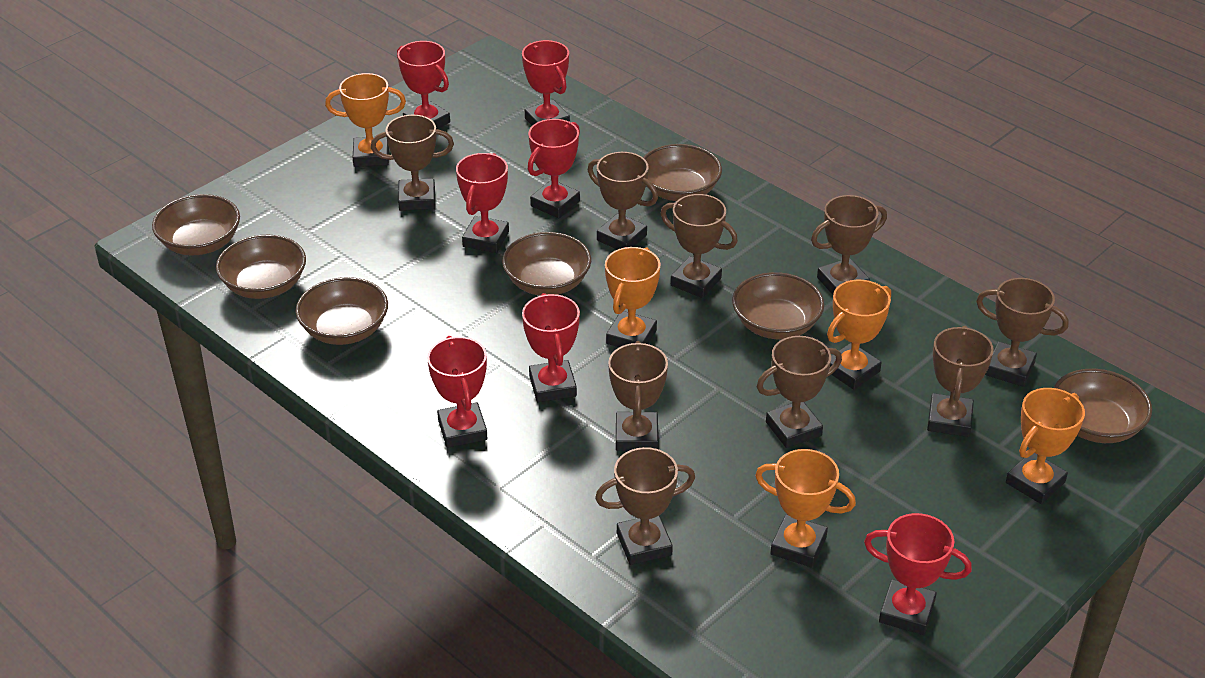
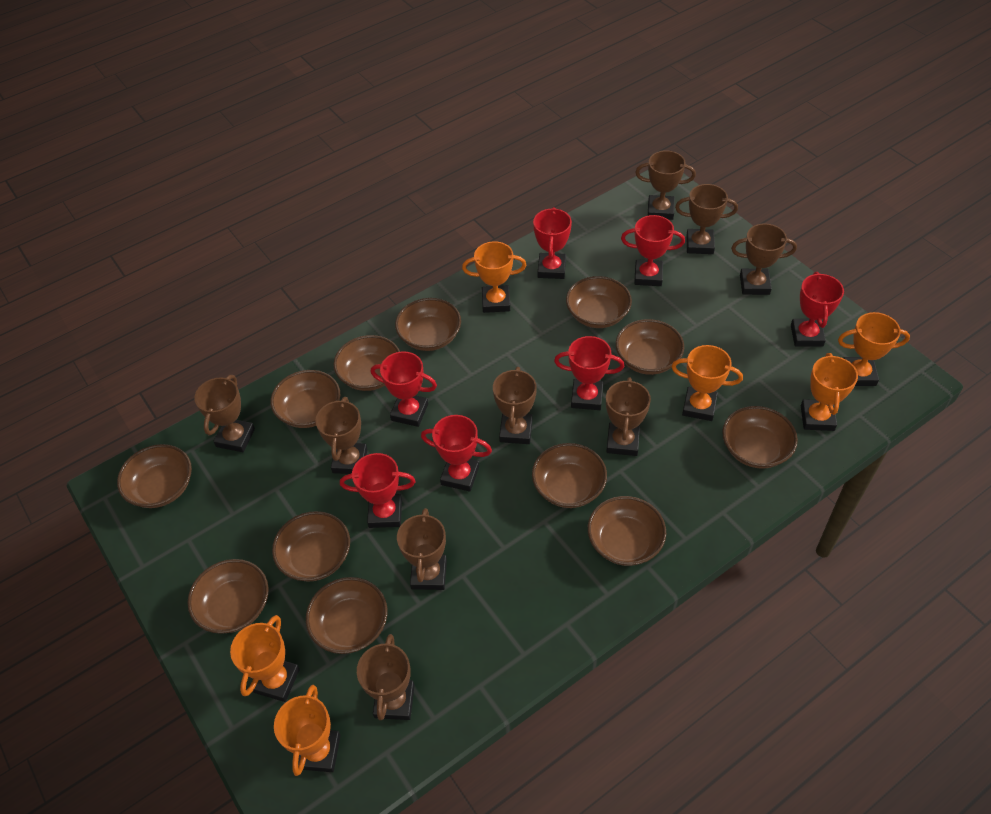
brown bowl: 7 -> 12
orange trophy: 5 -> 6

